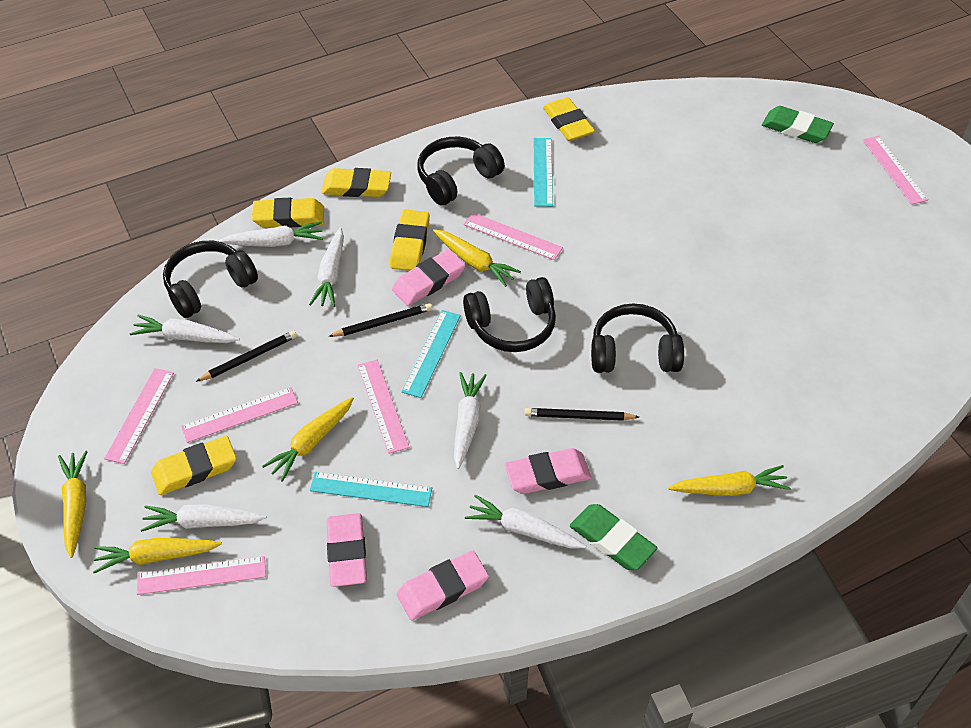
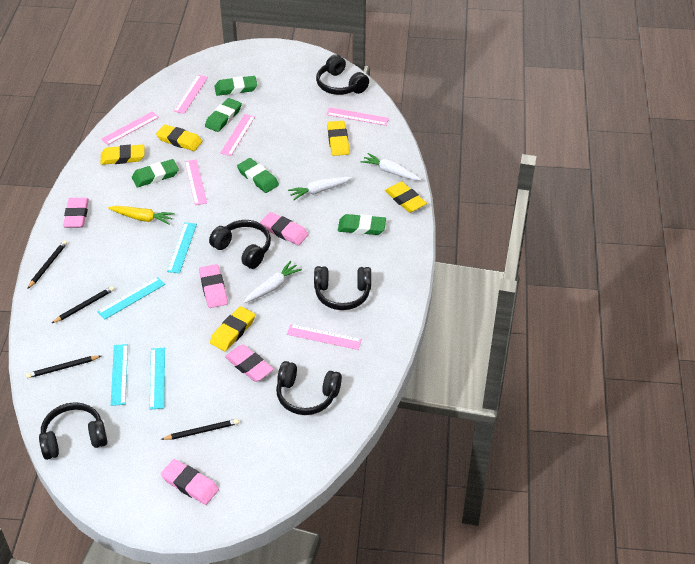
black headphones: 4 -> 5
black pencil: 3 -> 4
green eraser: 2 -> 5
pink eraser: 4 -> 5
turquoise ruler: 3 -> 4
white carrot: 6 -> 3
yellow carrot: 5 -> 1

